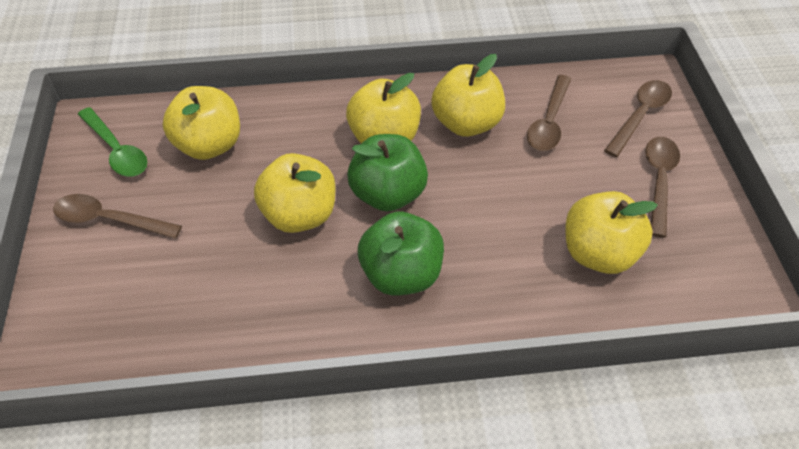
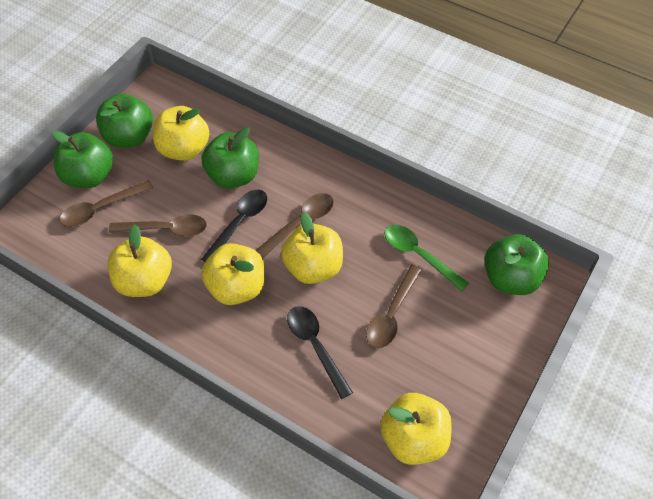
black spoon: 0 -> 2
green apple: 2 -> 4

